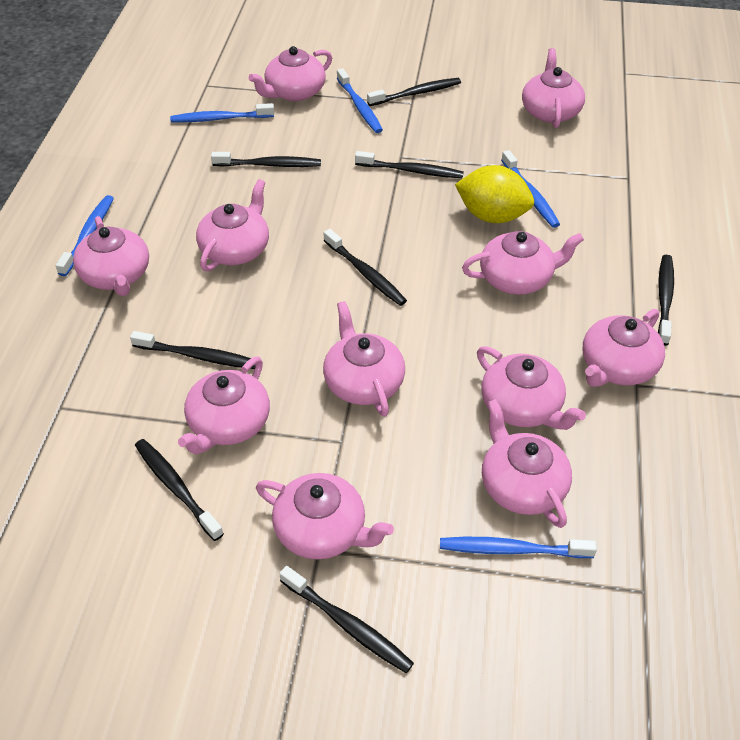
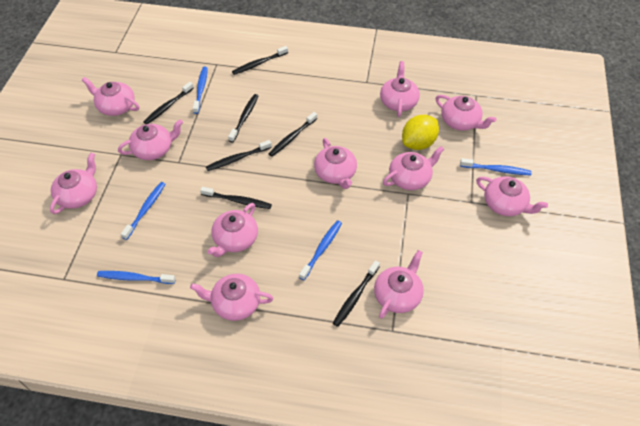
black toothbrush: 8 -> 7

